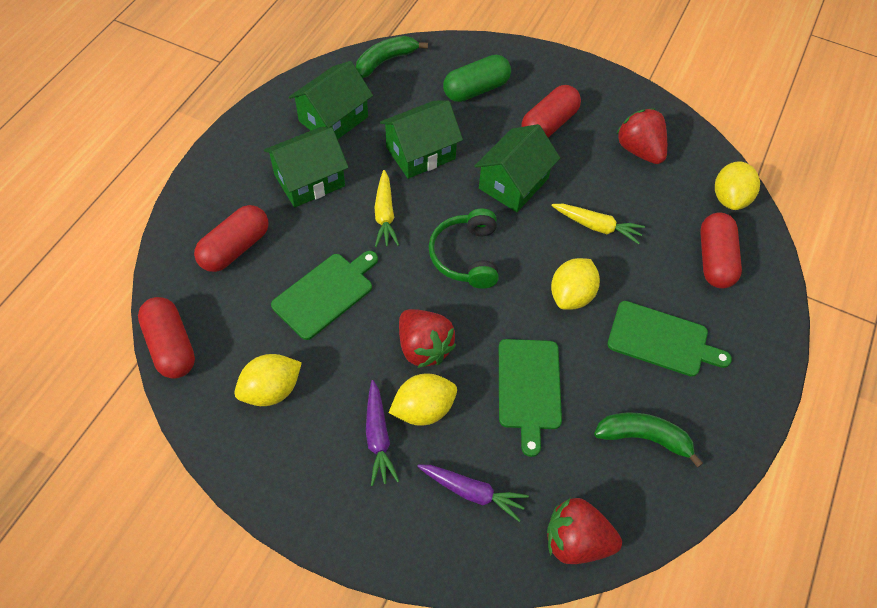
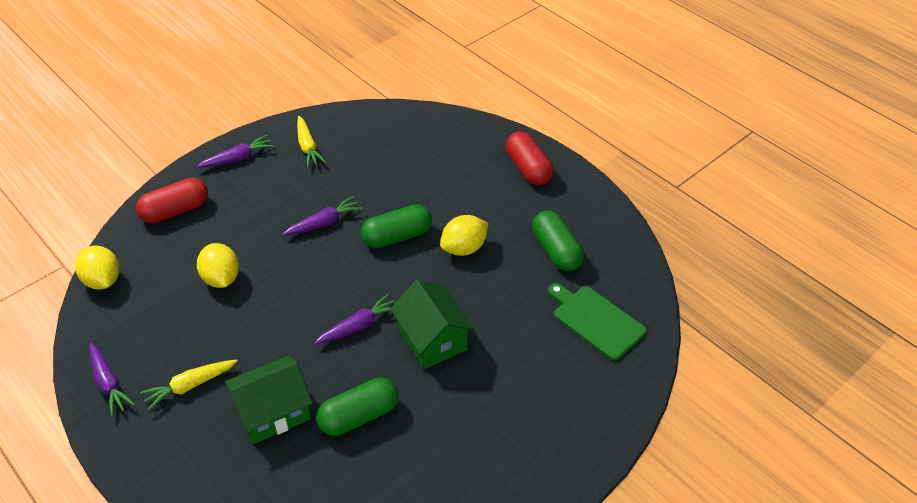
green banana: 2 -> 0
green capsule: 1 -> 3
green cutting board: 3 -> 1
green headphones: 1 -> 0
green house: 4 -> 2
purple carrot: 2 -> 4
red capsule: 4 -> 2
red strawberry: 3 -> 0
yellow lemon: 4 -> 3

